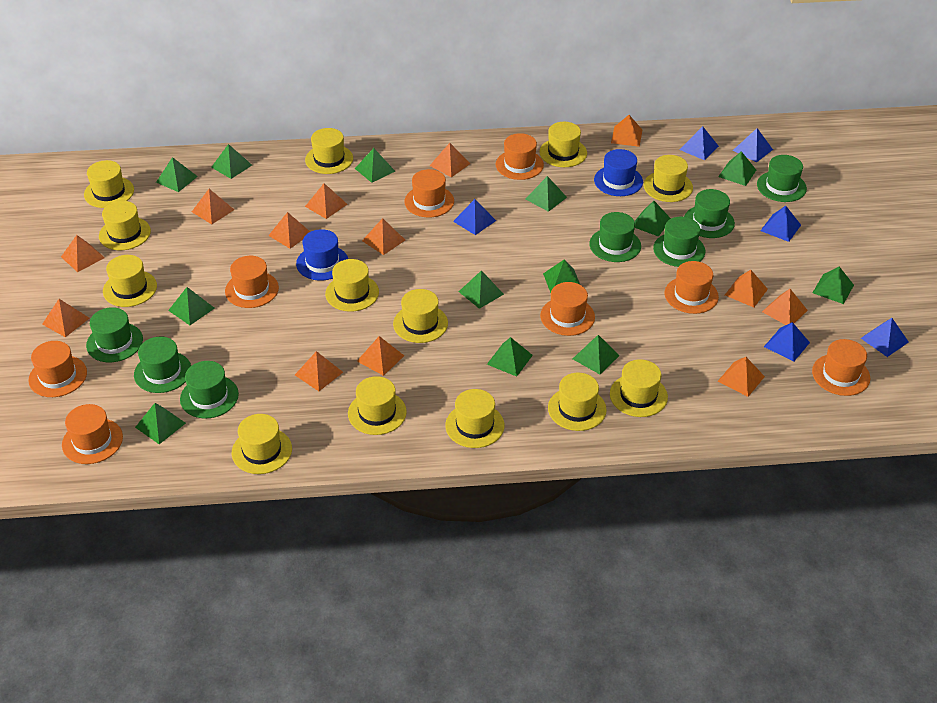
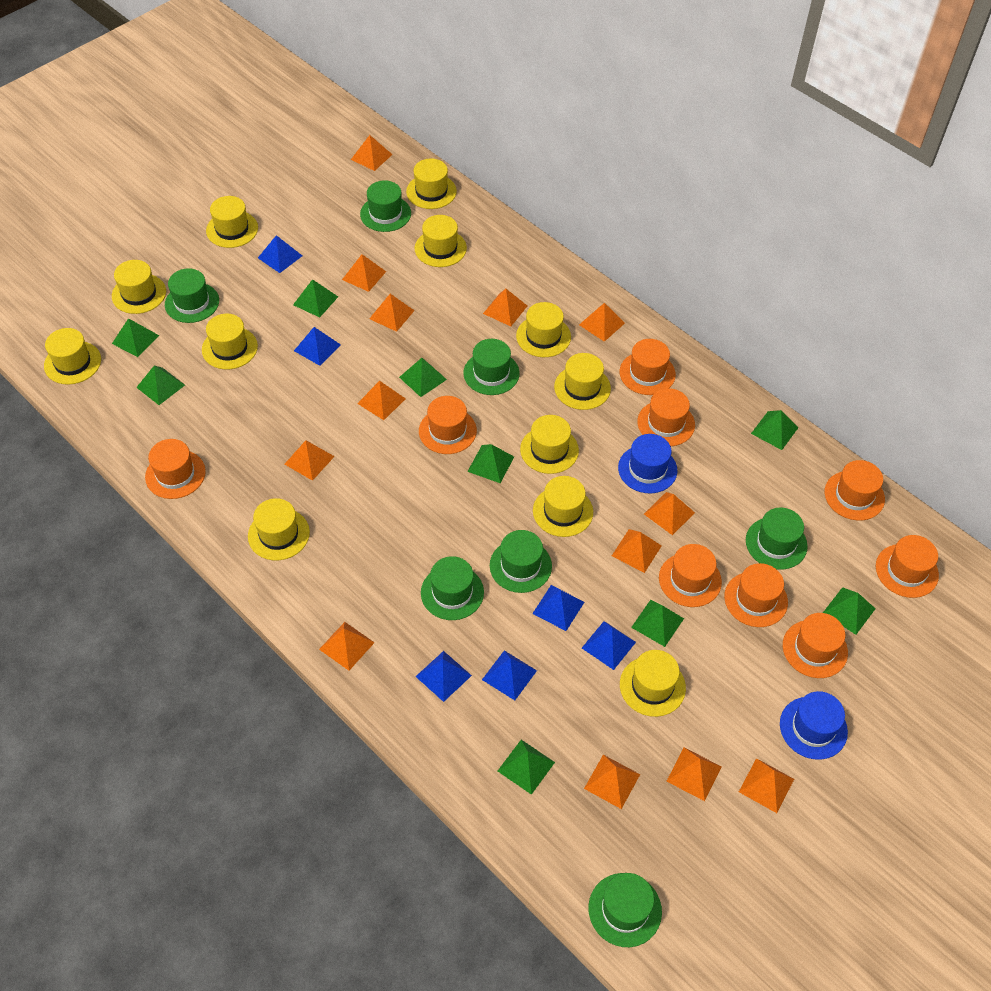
green pyramid: 13 -> 9
orange hat: 8 -> 9
yellow hat: 13 -> 12

